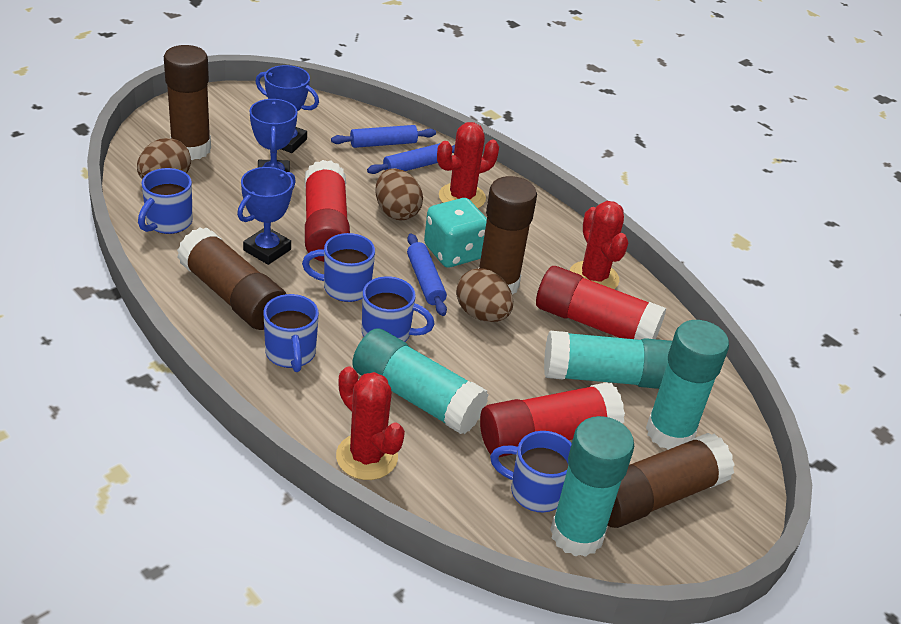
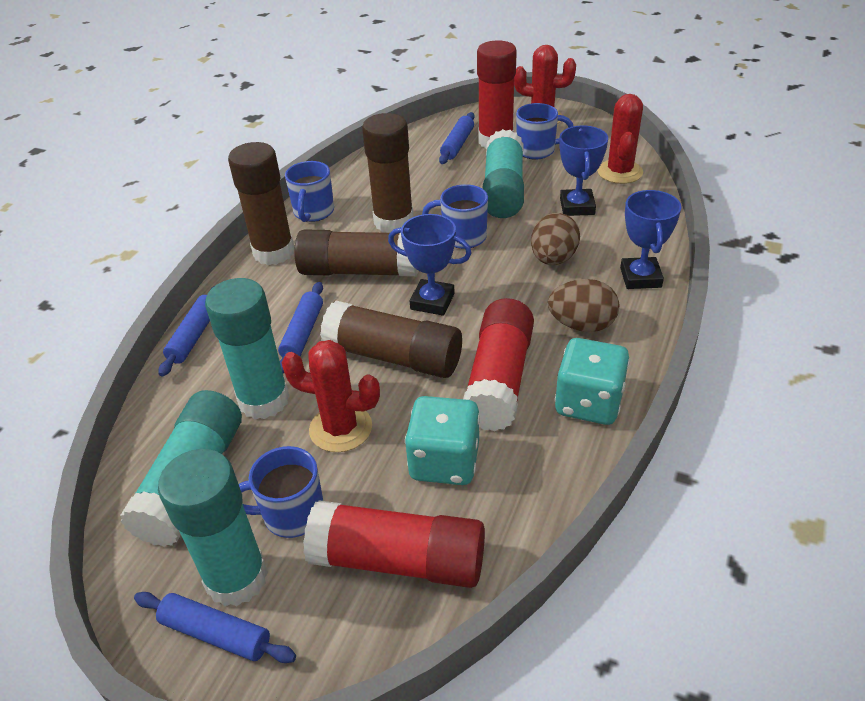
blue mug: 5 -> 4
blue rolling pin: 3 -> 4
brown egg: 3 -> 2
turquoise dice: 1 -> 2

